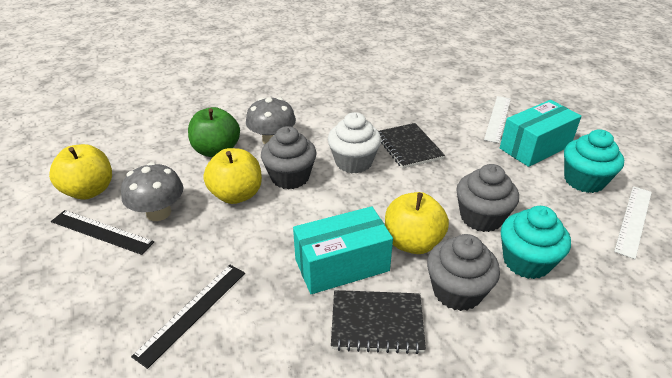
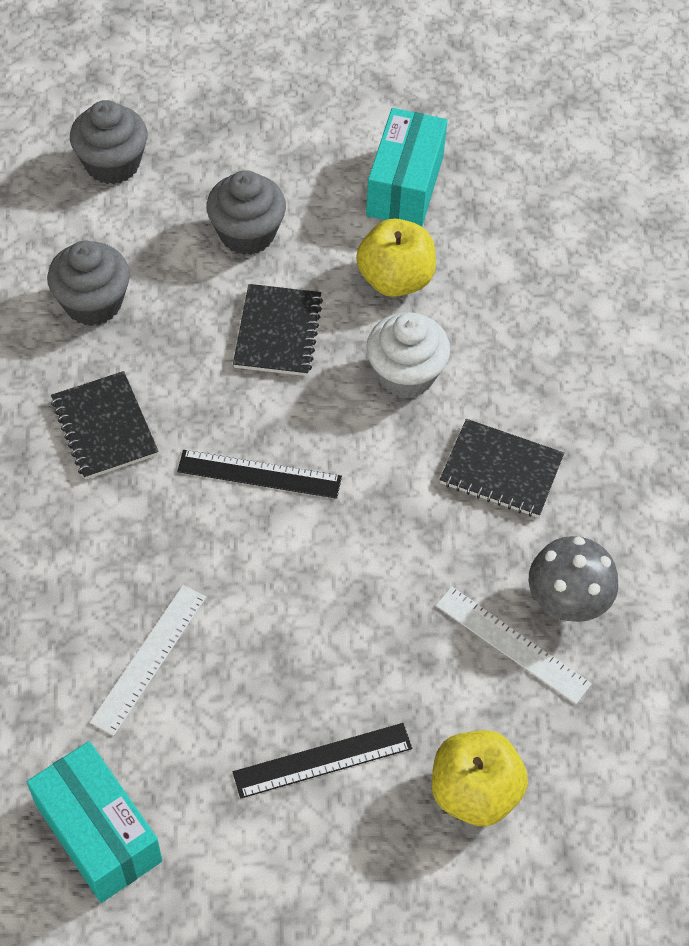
black notebook: 2 -> 3
green apple: 1 -> 0
grey mushroom: 2 -> 1
turquoise cupcake: 2 -> 0
yellow apple: 3 -> 2

